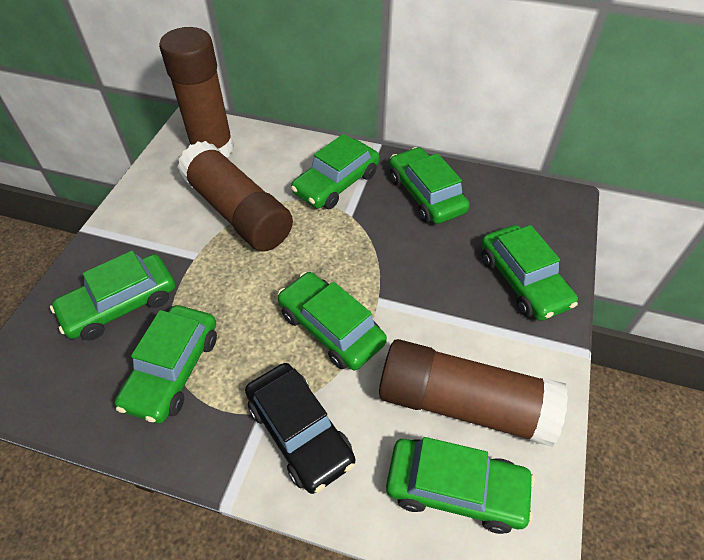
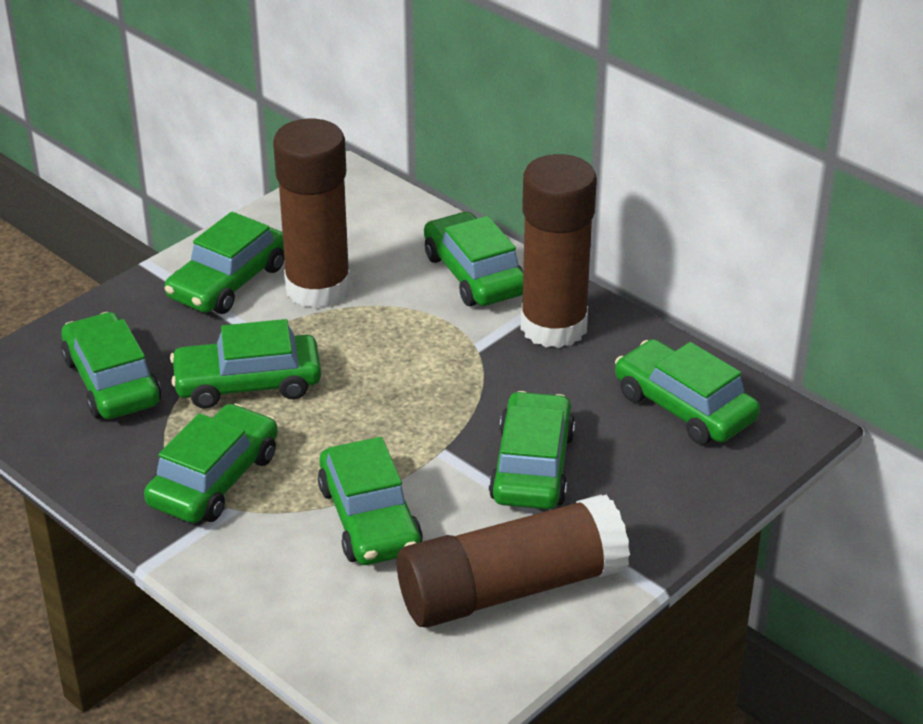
black car: 1 -> 0
green car: 7 -> 8

